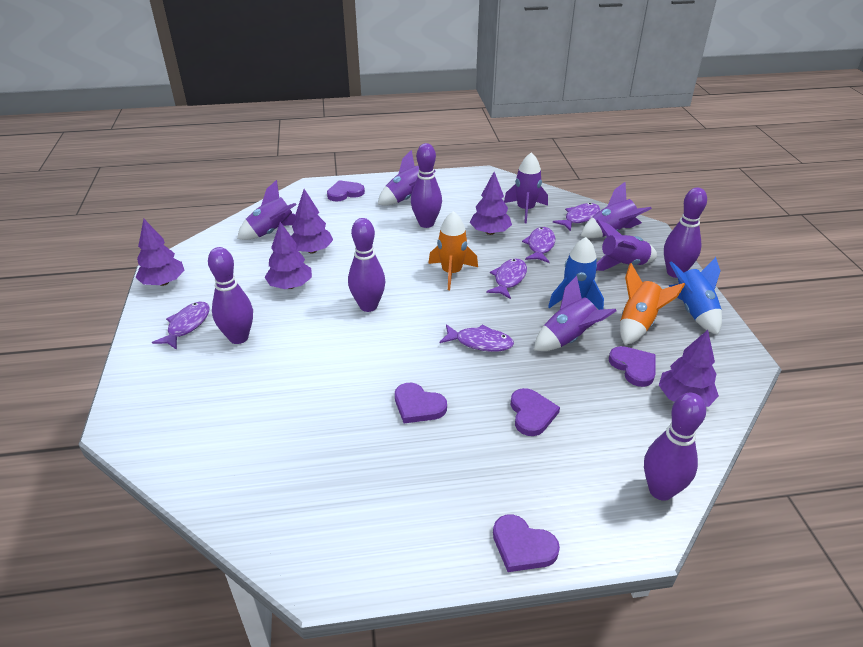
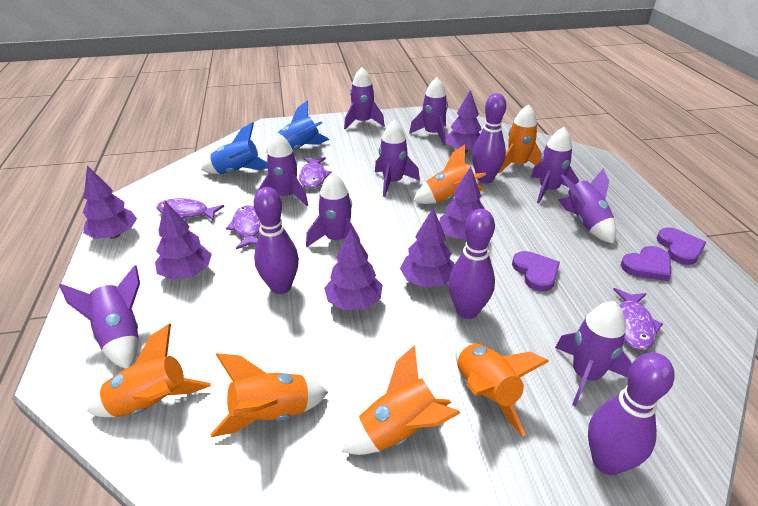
orange rocket: 2 -> 6
purple bowling pin: 5 -> 4
purple fish: 5 -> 4
purple heart: 5 -> 3
purple rocket: 6 -> 9
purple tree: 5 -> 6

